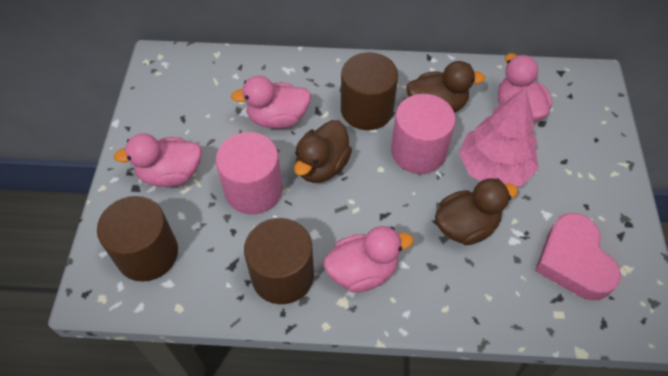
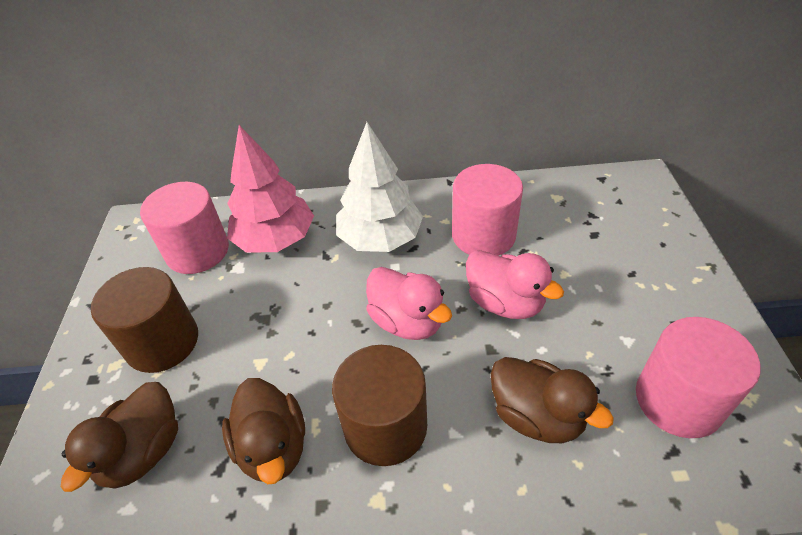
brown cylinder: 3 -> 2
pink cylinder: 2 -> 3
pink duck: 4 -> 2
pink heart: 1 -> 0
white tree: 0 -> 1

